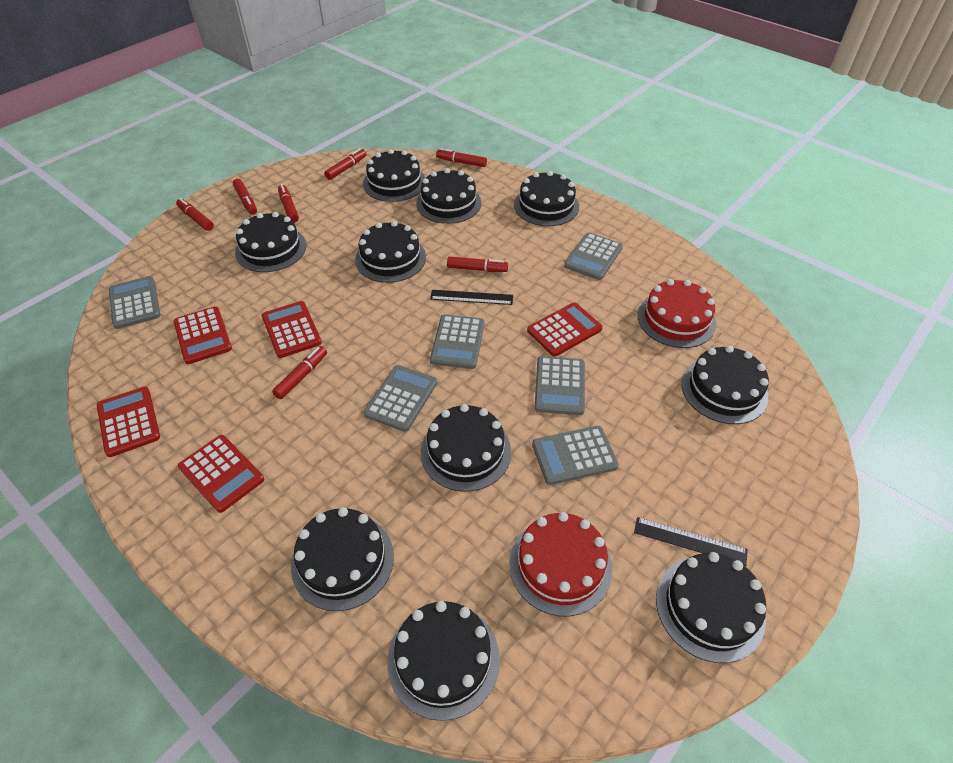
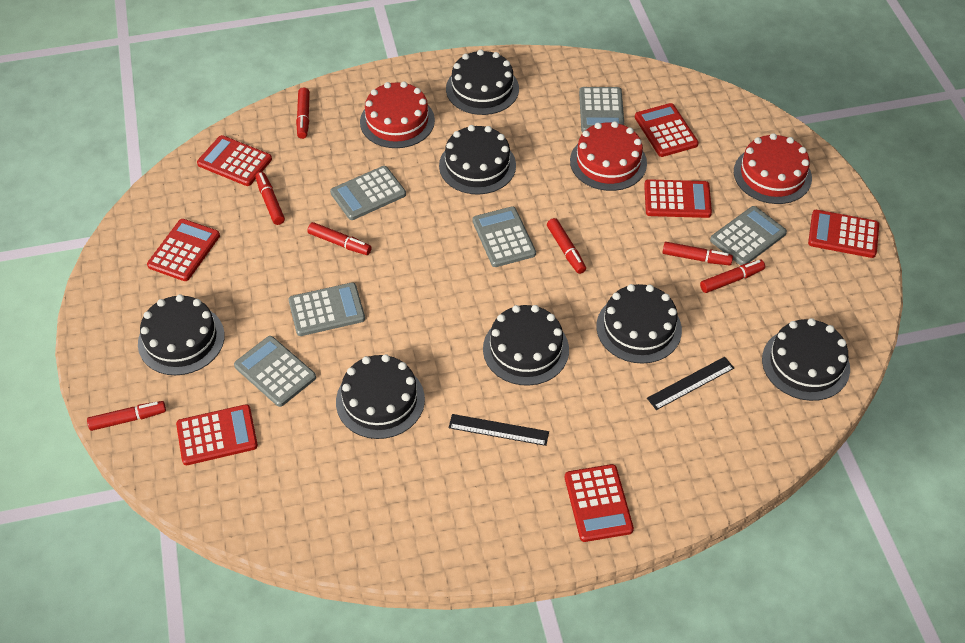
black cake: 10 -> 7
red cake: 2 -> 3
red calculator: 5 -> 7

